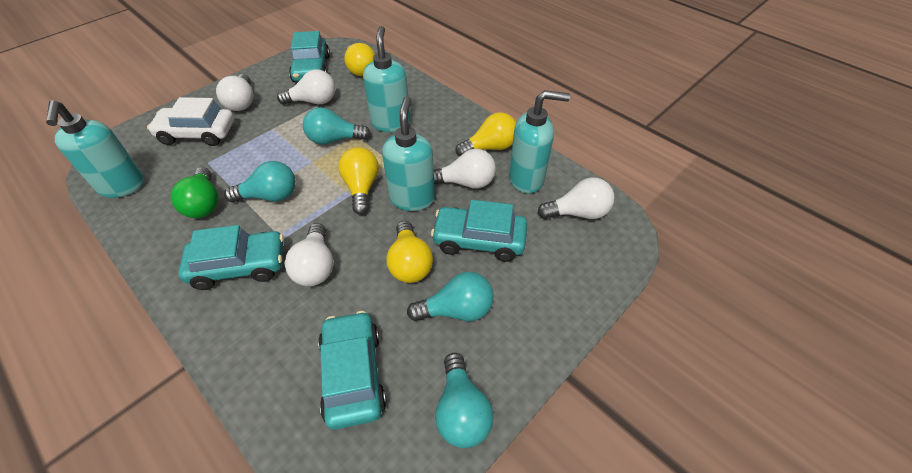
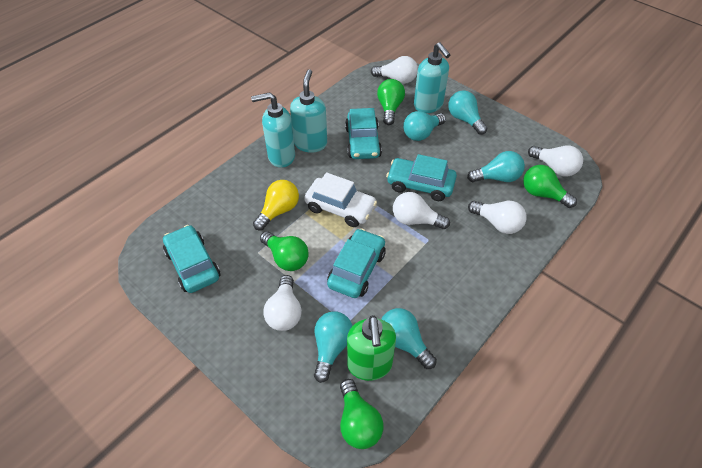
green light bulb: 1 -> 4
green soap dispenser: 0 -> 1
turquoise light bulb: 4 -> 5
turquoise soap dispenser: 4 -> 3
yellow light bulb: 4 -> 1

